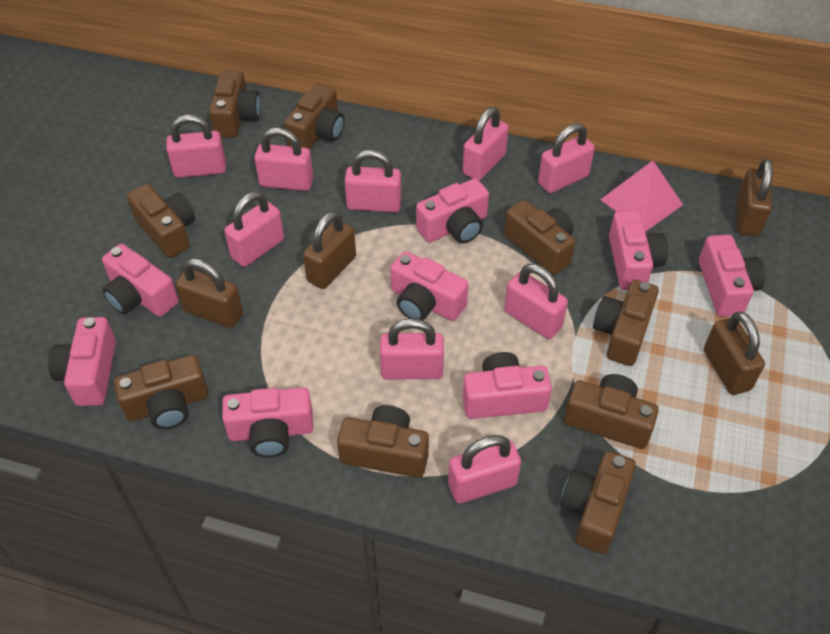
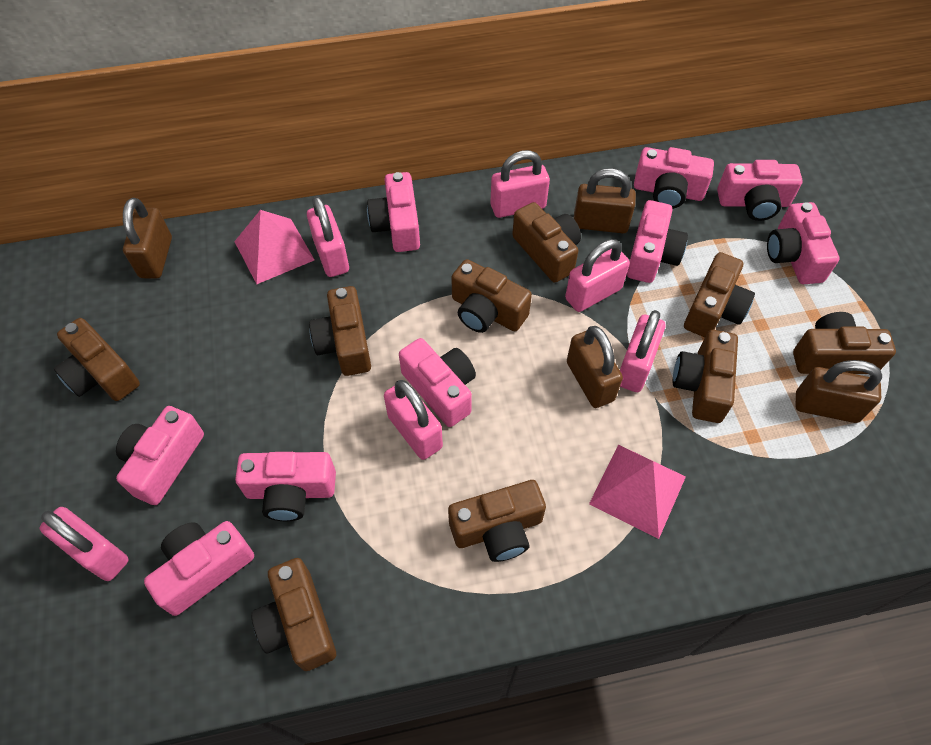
pink camera: 8 -> 9
pink padlock: 9 -> 6
pink pyramid: 1 -> 2

